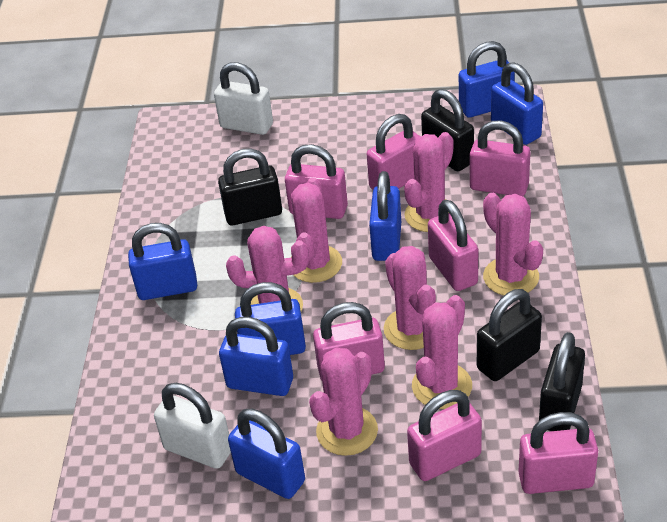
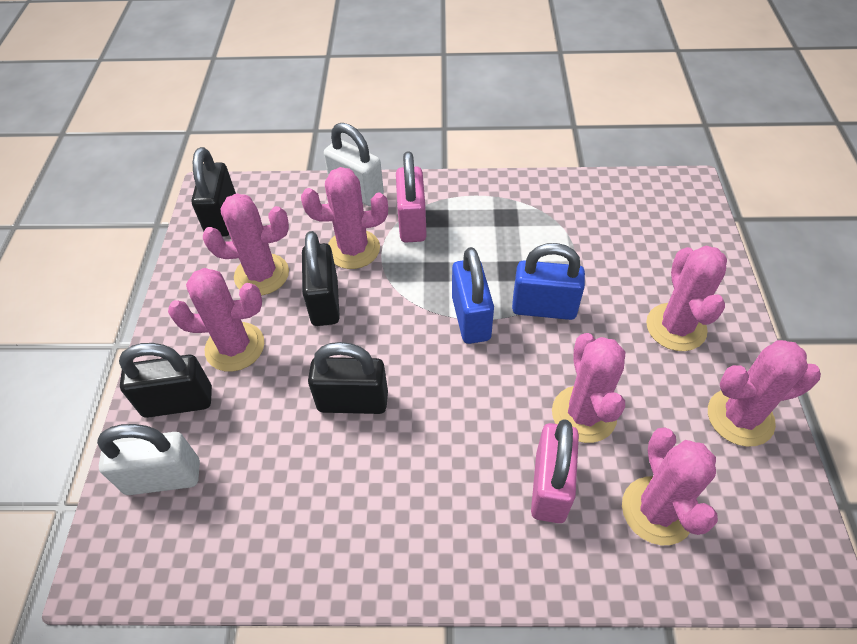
blue padlock: 7 -> 2
pink padlock: 7 -> 2

